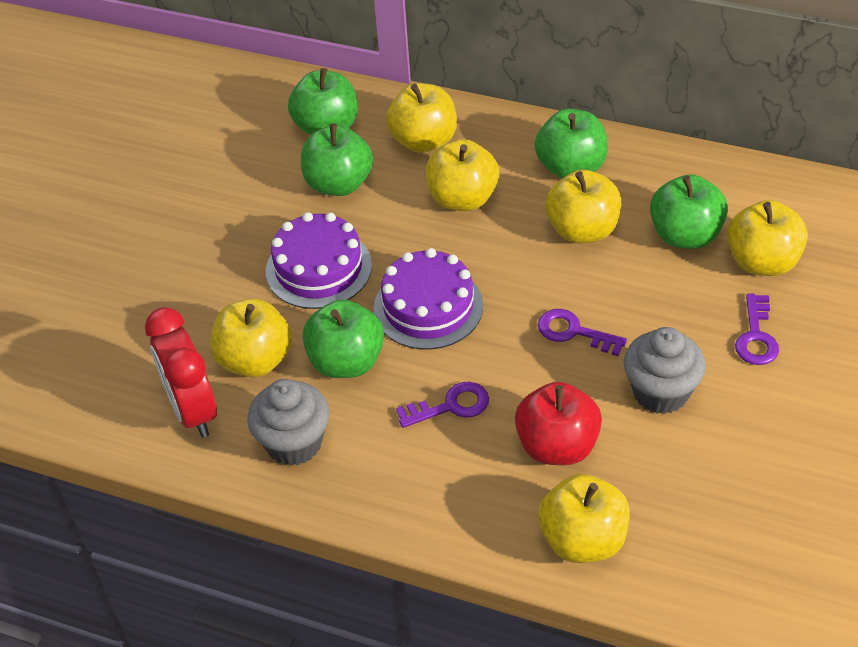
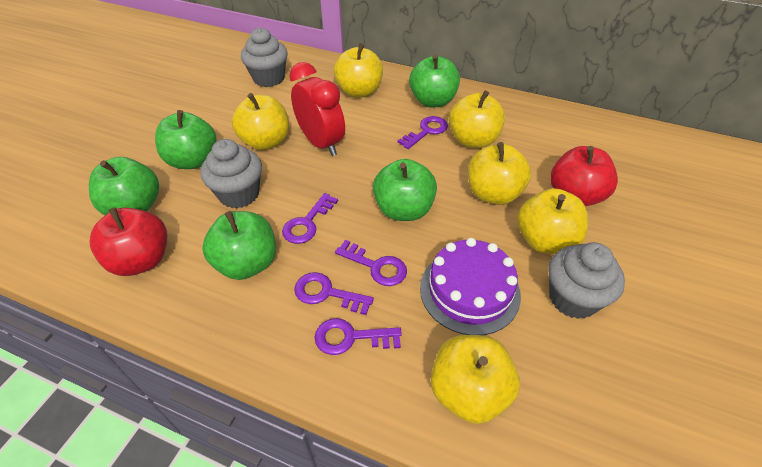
grey cupcake: 2 -> 3
purple cake: 2 -> 1
purple key: 3 -> 5
red apple: 1 -> 2

